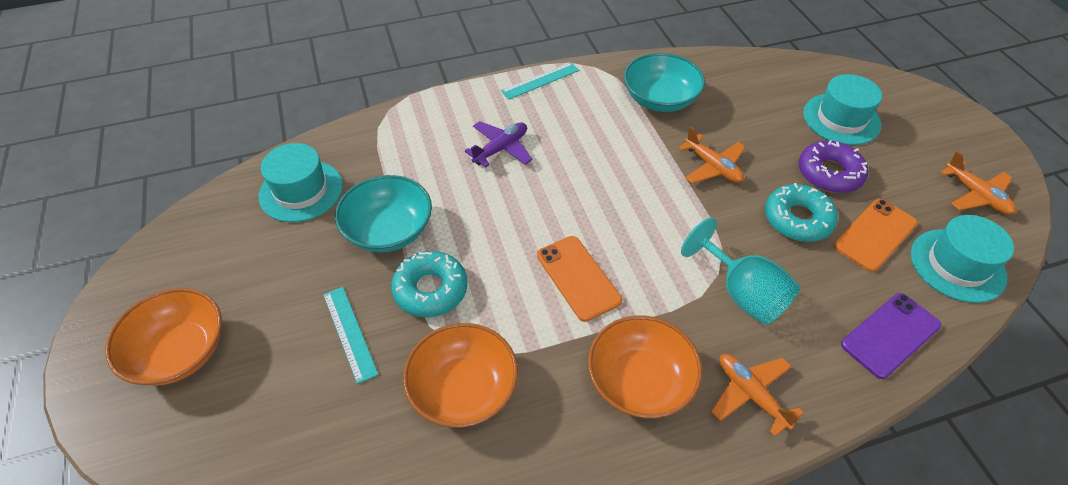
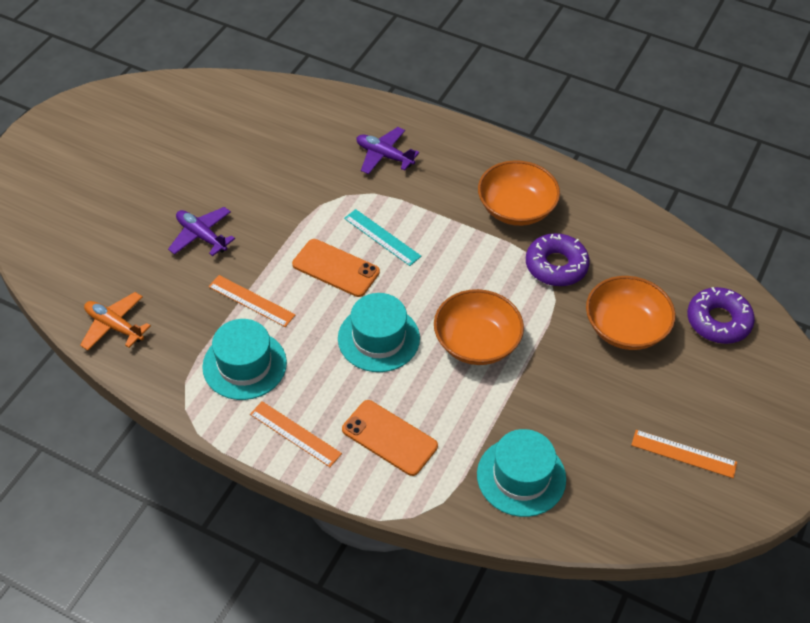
orange plane: 3 -> 1
orange ruler: 0 -> 3
purple donut: 1 -> 2
purple phone: 1 -> 0
purple plane: 1 -> 2
turquoise bowl: 2 -> 0
turquoise donut: 2 -> 0
turquoise goblet: 1 -> 0
turquoise ruler: 2 -> 1

